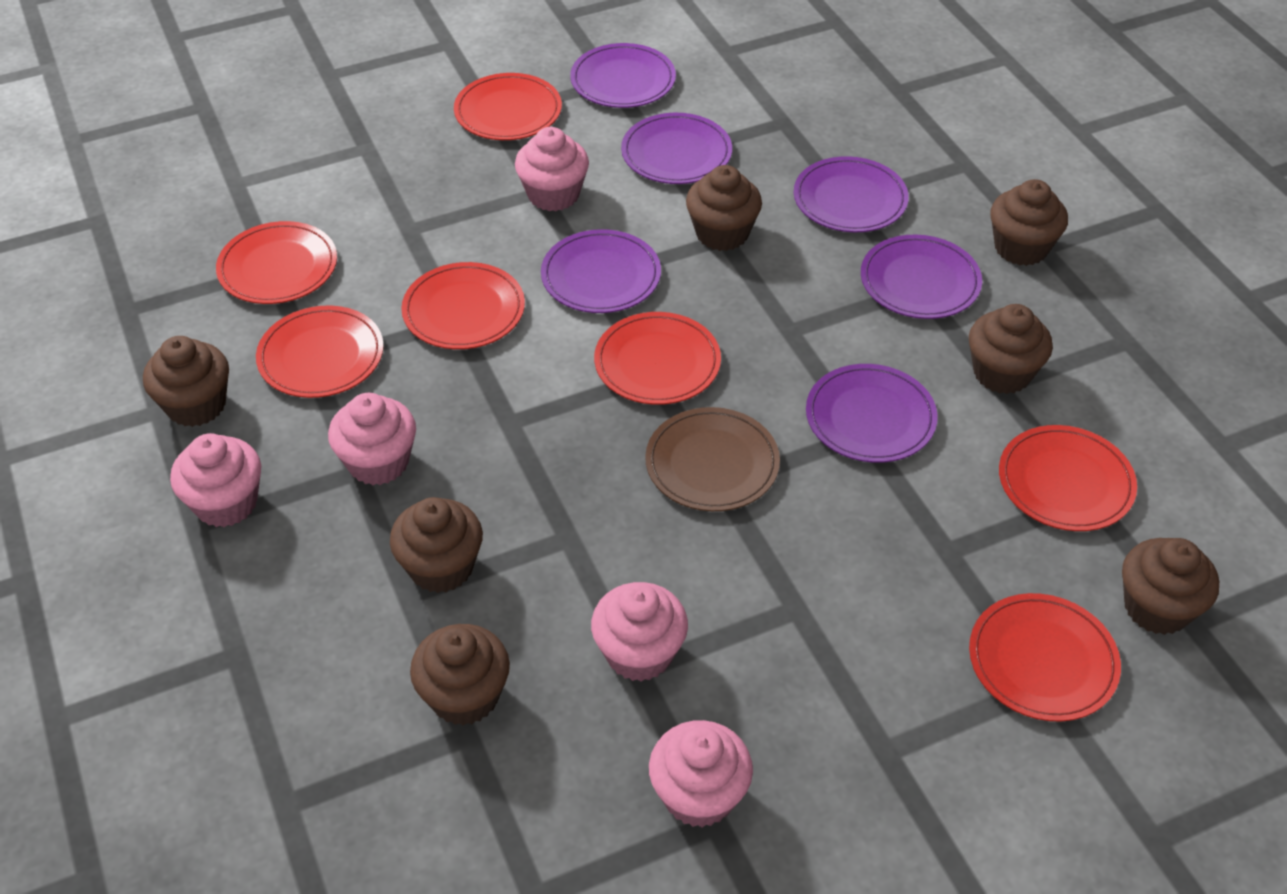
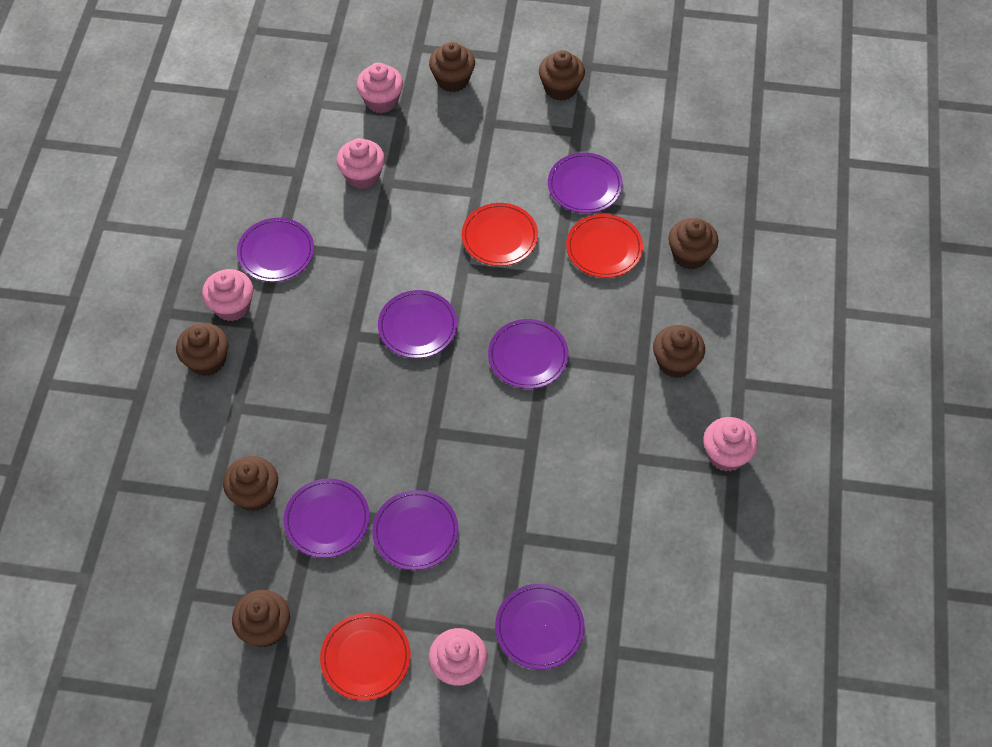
brown plate: 1 -> 0
purple plate: 6 -> 7
red plate: 7 -> 3

